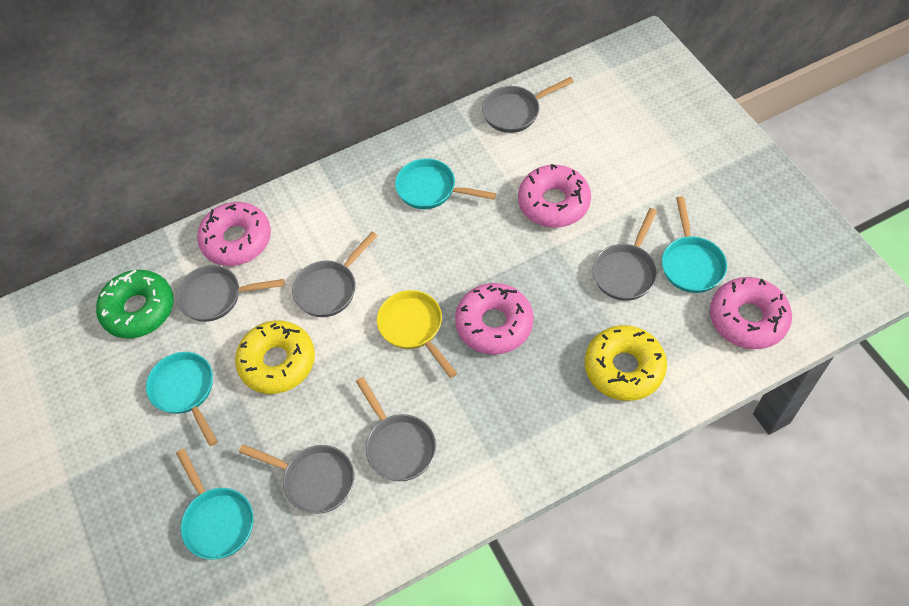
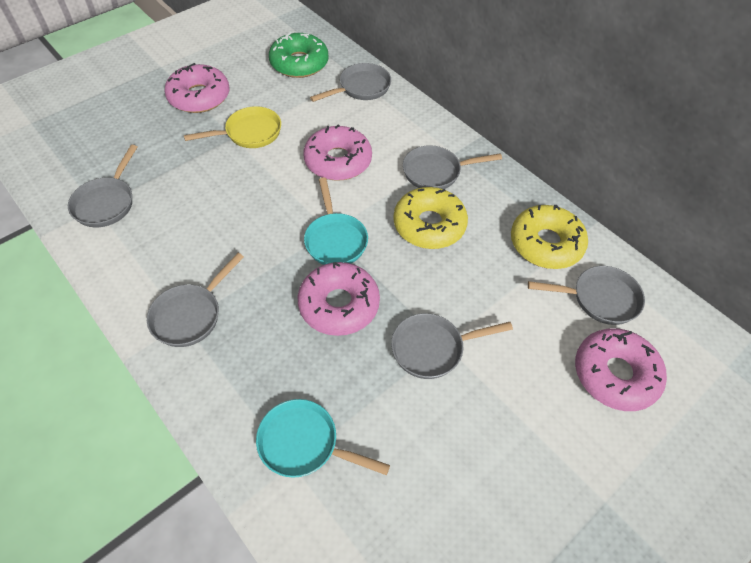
turquoise pan: 4 -> 2

